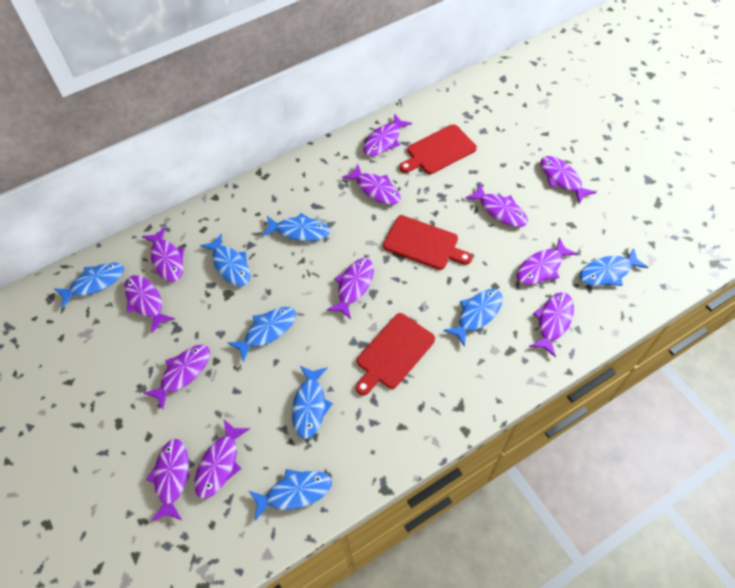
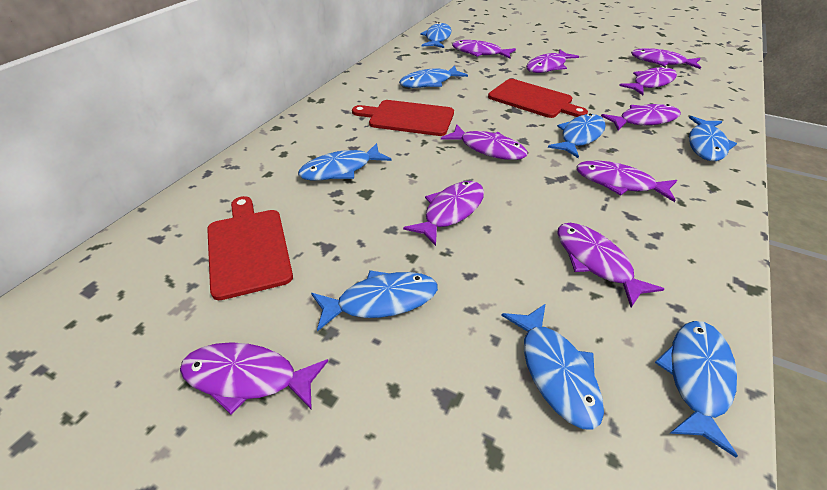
purple fish: 12 -> 10

